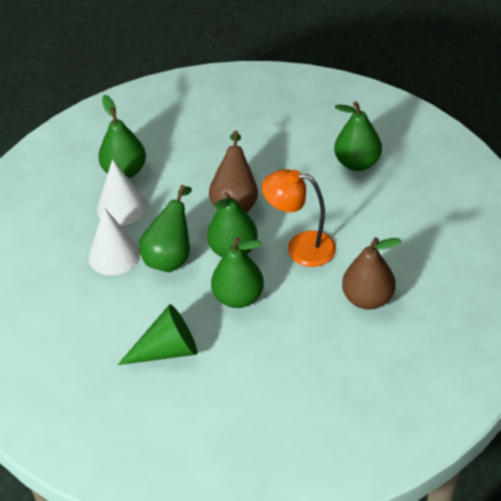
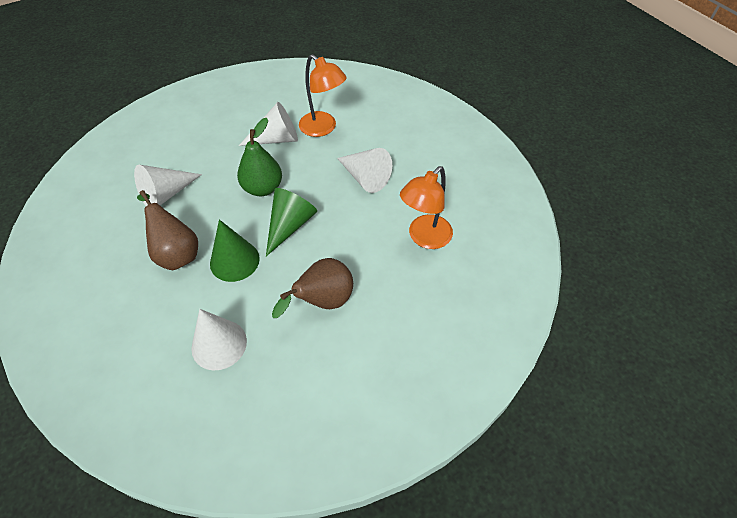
green cone: 1 -> 2
green pear: 5 -> 1
orange lamp: 1 -> 2
white cone: 2 -> 4

